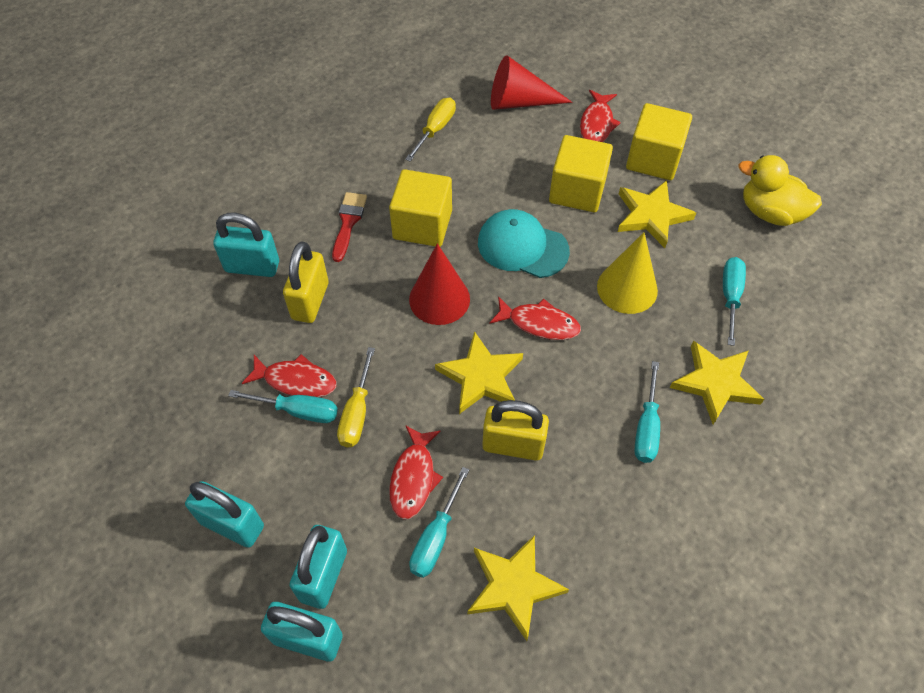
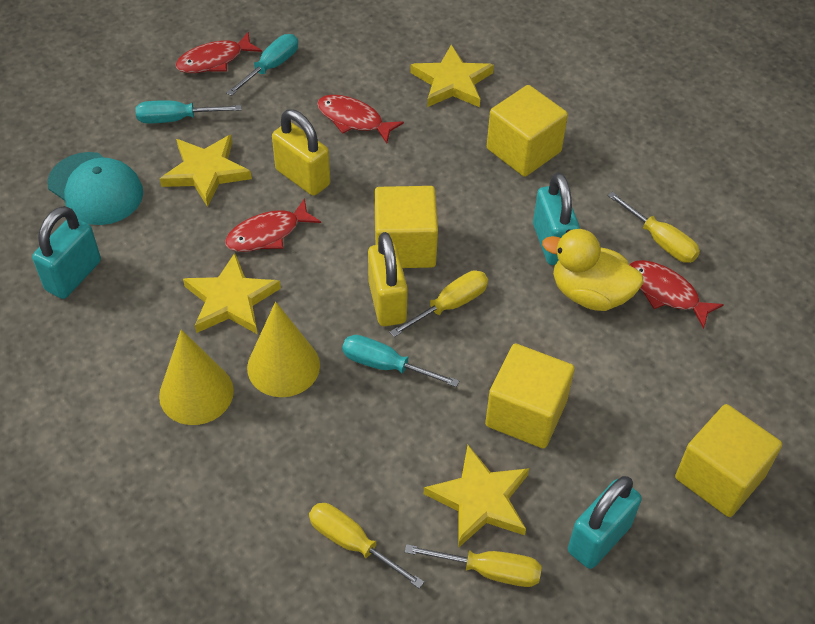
red brush: 1 -> 0
red cone: 2 -> 0
turquoise padlock: 4 -> 3
turquoise screwdriver: 4 -> 3
yellow cone: 1 -> 2
yellow cube: 3 -> 4
yellow screwdriver: 2 -> 4

